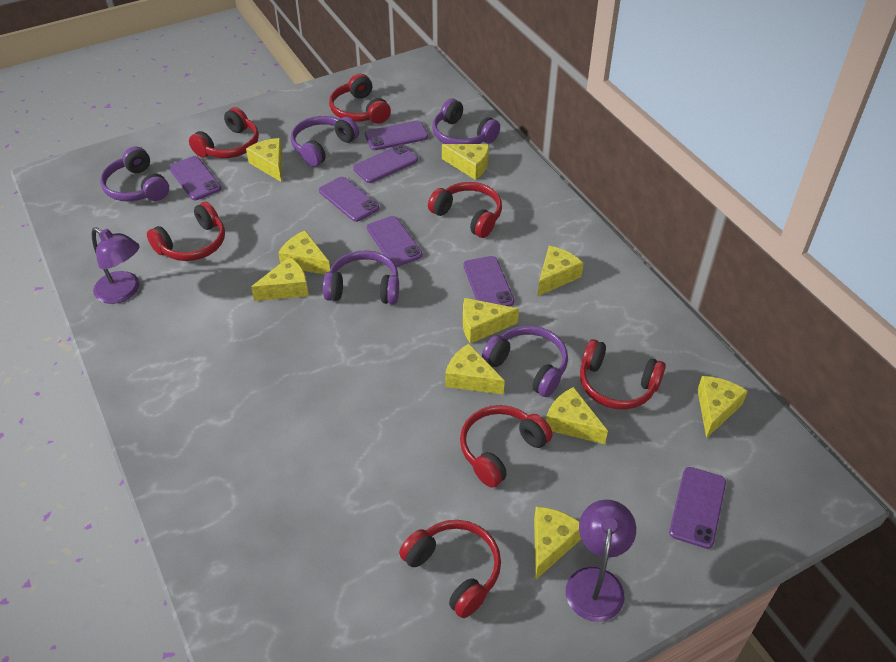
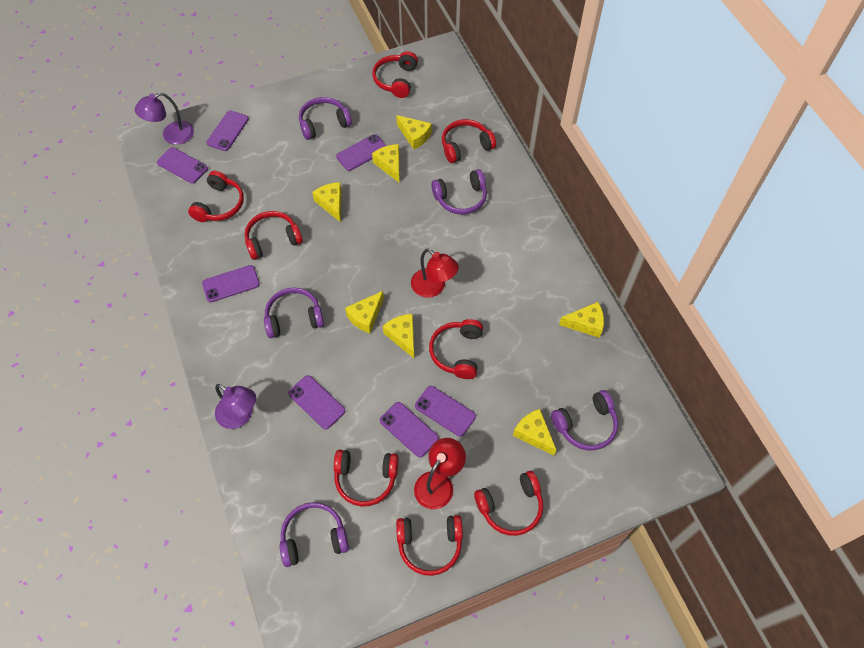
red headphones: 7 -> 8
red lamp: 0 -> 2
yellow cheese: 10 -> 7

